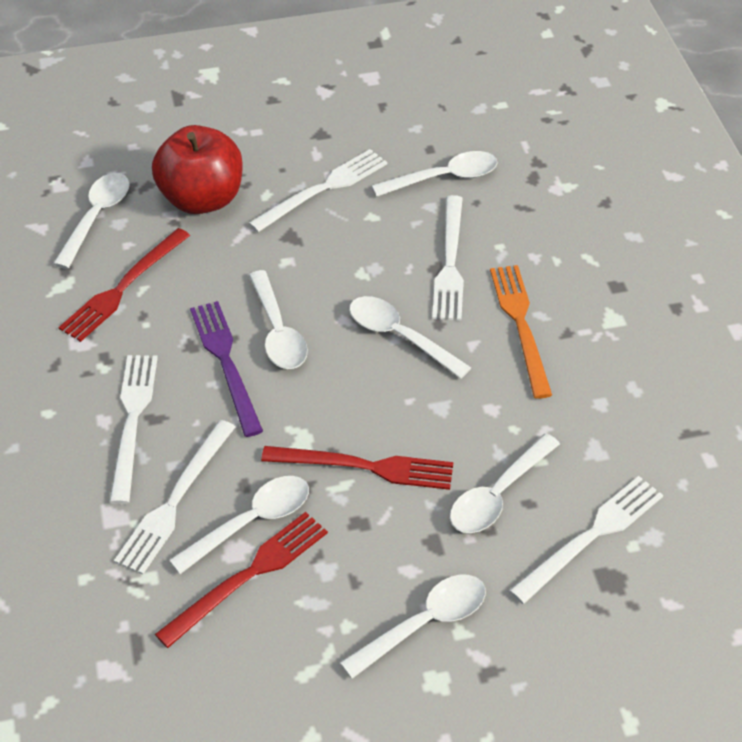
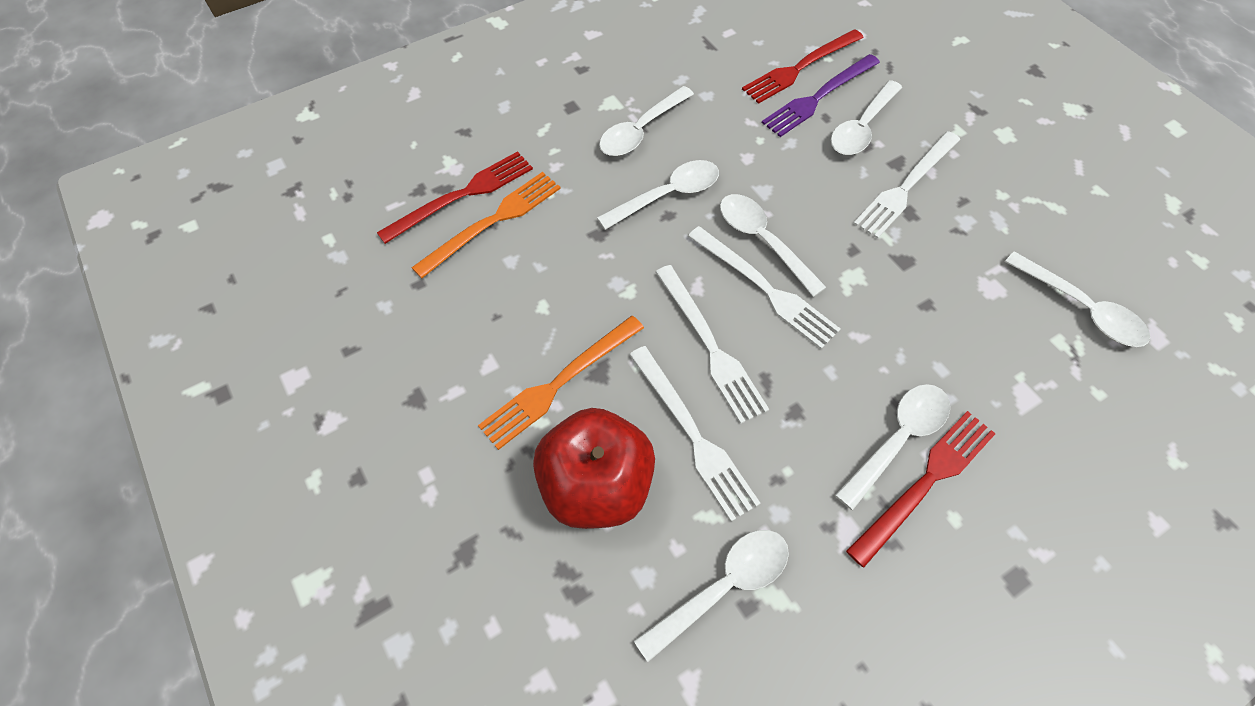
orange fork: 1 -> 2
white fork: 5 -> 4

